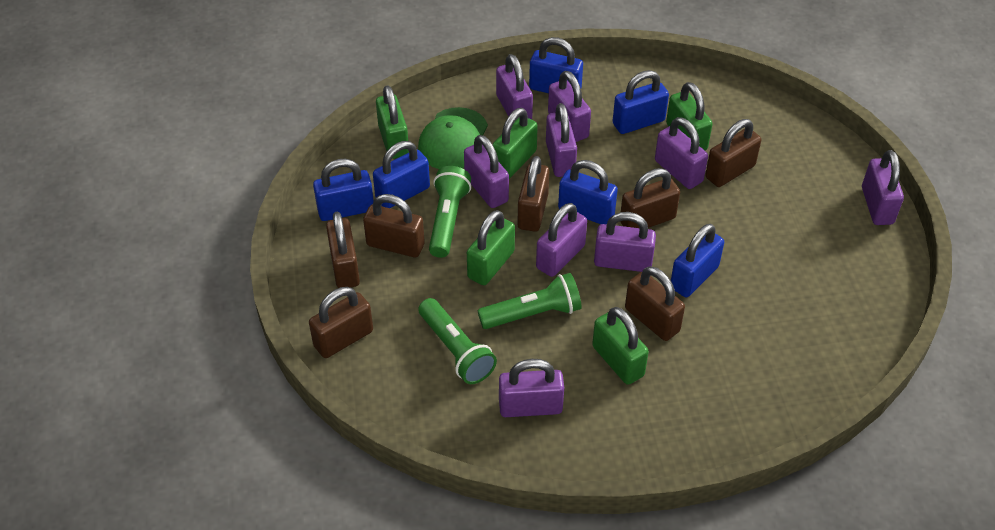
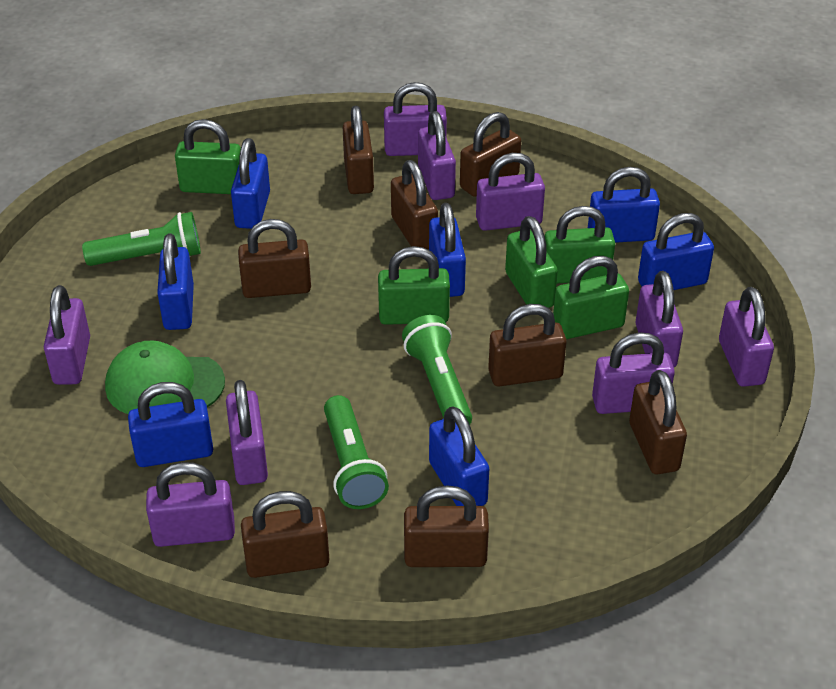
blue padlock: 6 -> 7
brown padlock: 7 -> 8

